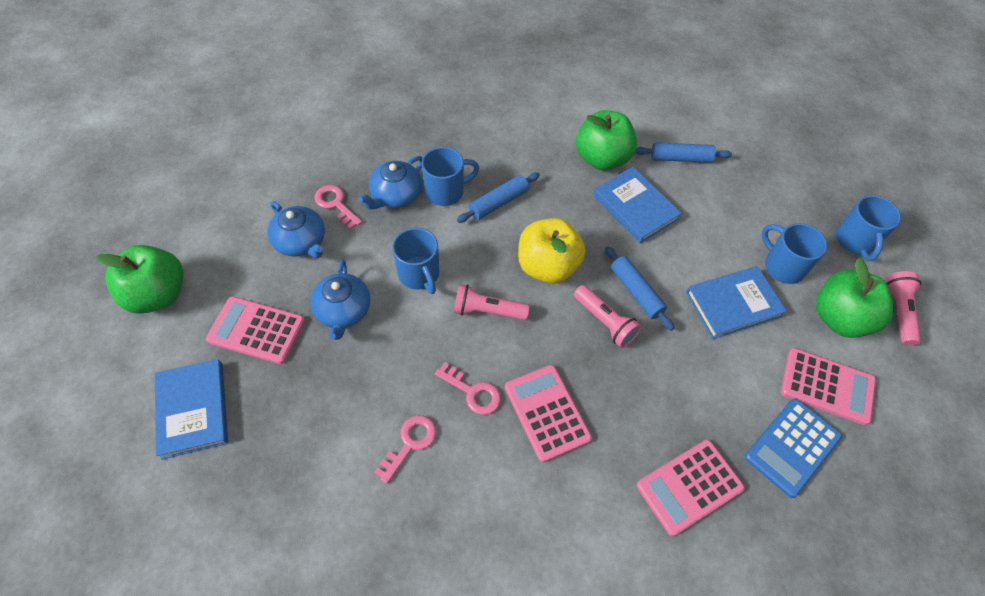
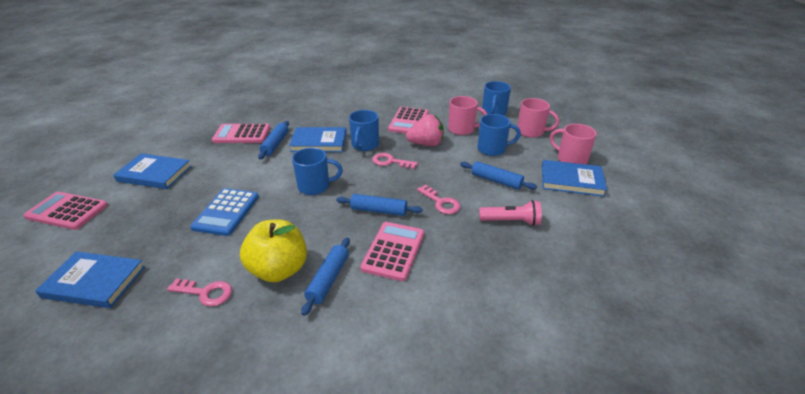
blue book: 3 -> 4
blue rolling pin: 3 -> 4
blue teapot: 3 -> 0
green apple: 3 -> 0
pink flashlight: 3 -> 1
pink mug: 0 -> 3
pink strawberry: 0 -> 1

